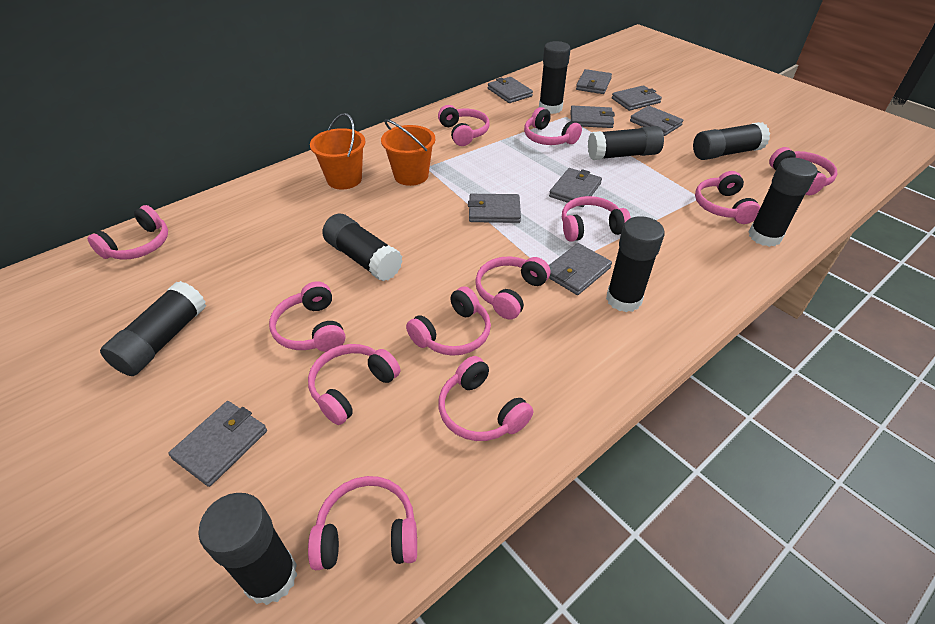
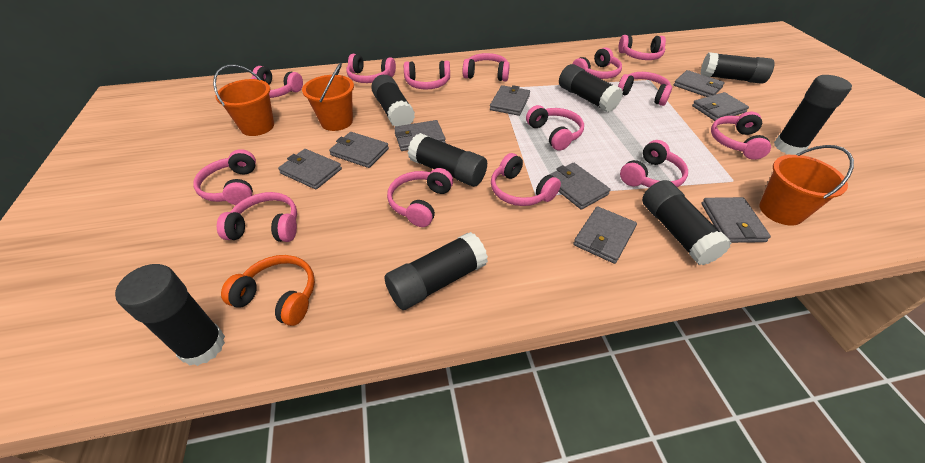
orange bucket: 2 -> 3
orange headphones: 0 -> 1
pink headphones: 12 -> 14

